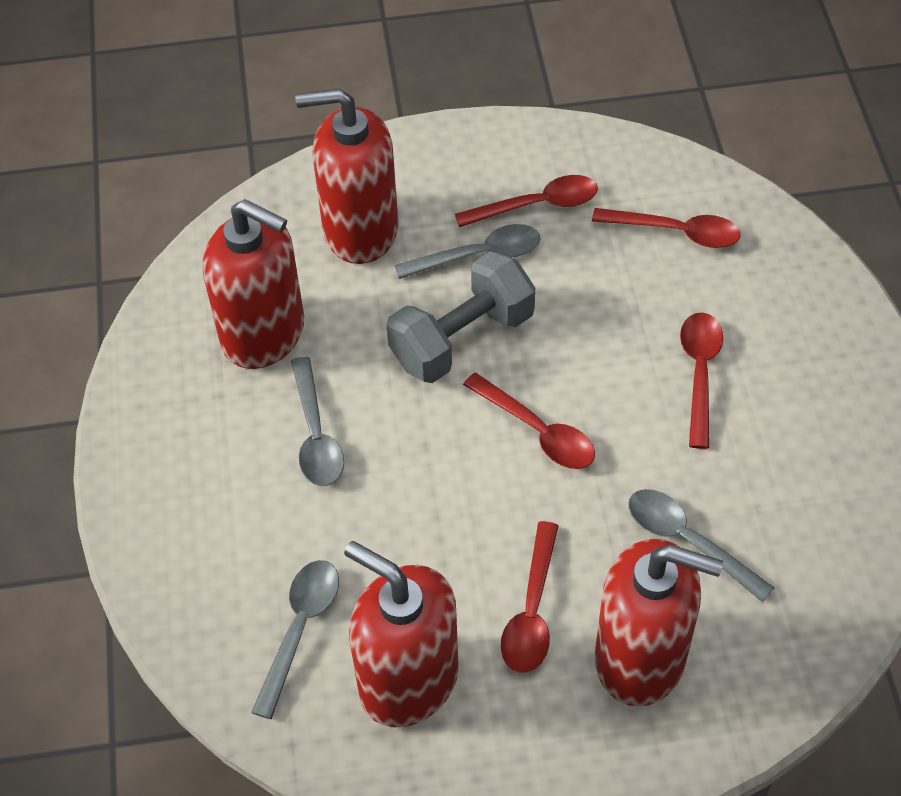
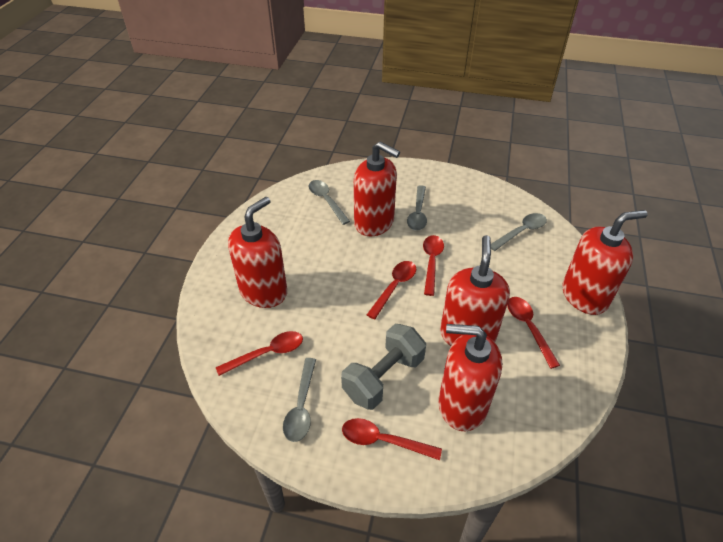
red soap dispenser: 4 -> 5

